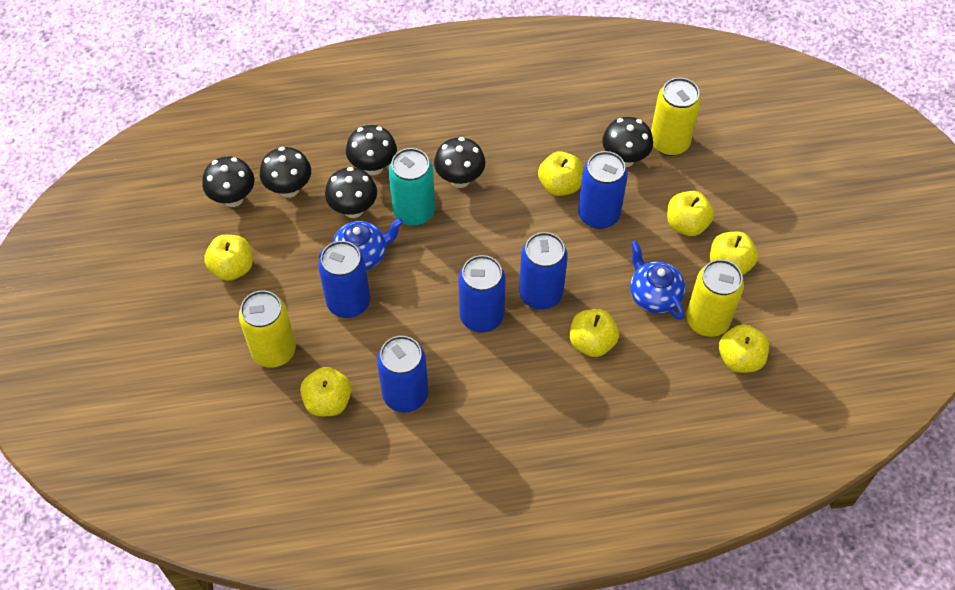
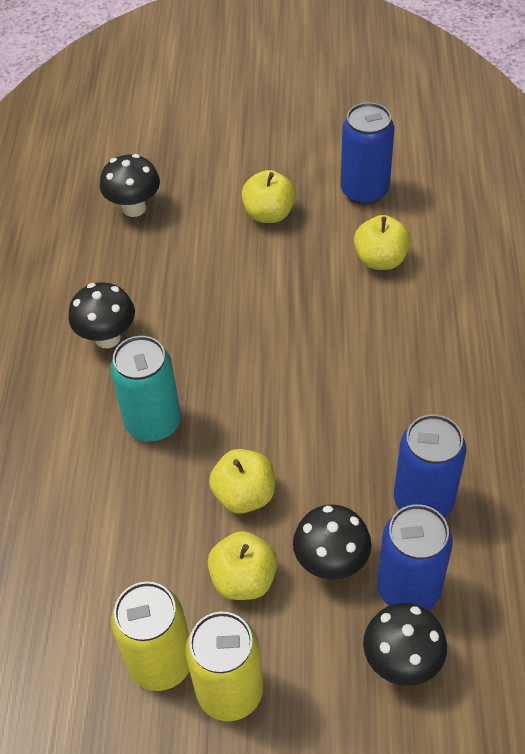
black mushroom: 6 -> 4
blue can: 5 -> 3
blue teapot: 2 -> 0
yellow apple: 7 -> 4
yellow can: 3 -> 2

